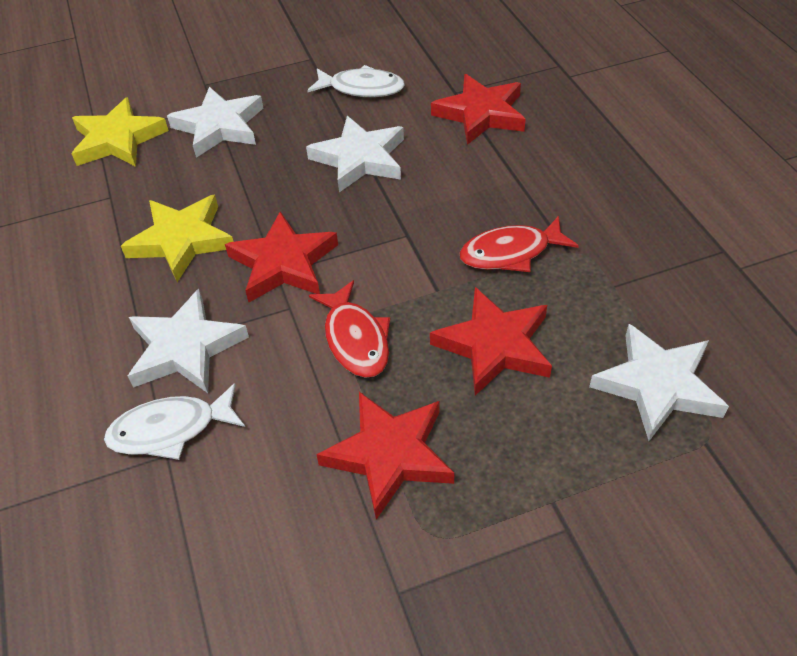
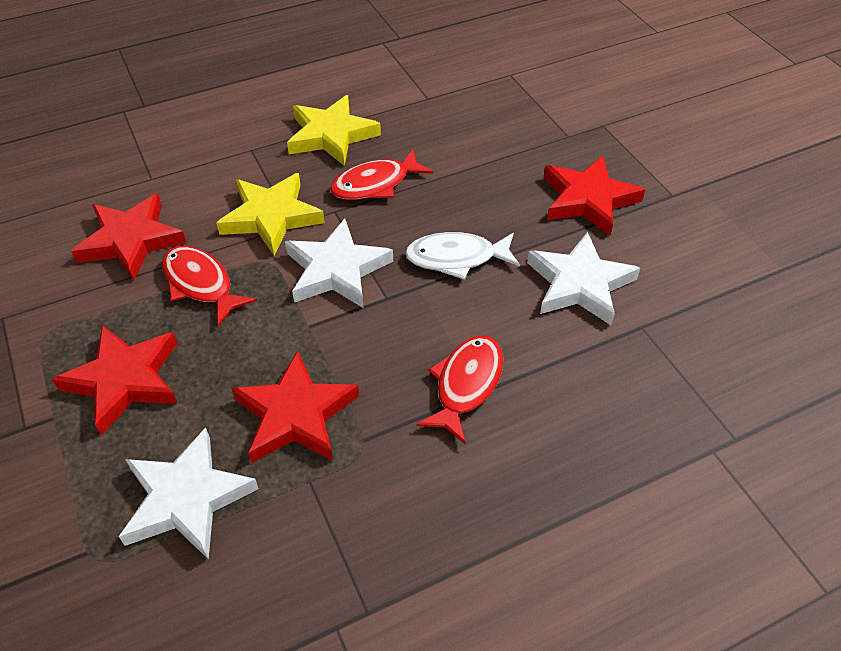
red fish: 2 -> 3
white fish: 2 -> 1
white star: 4 -> 3

